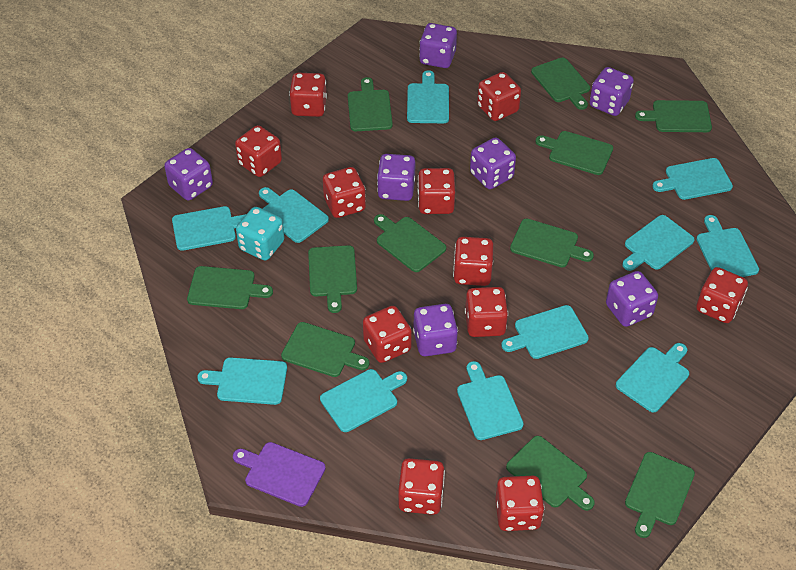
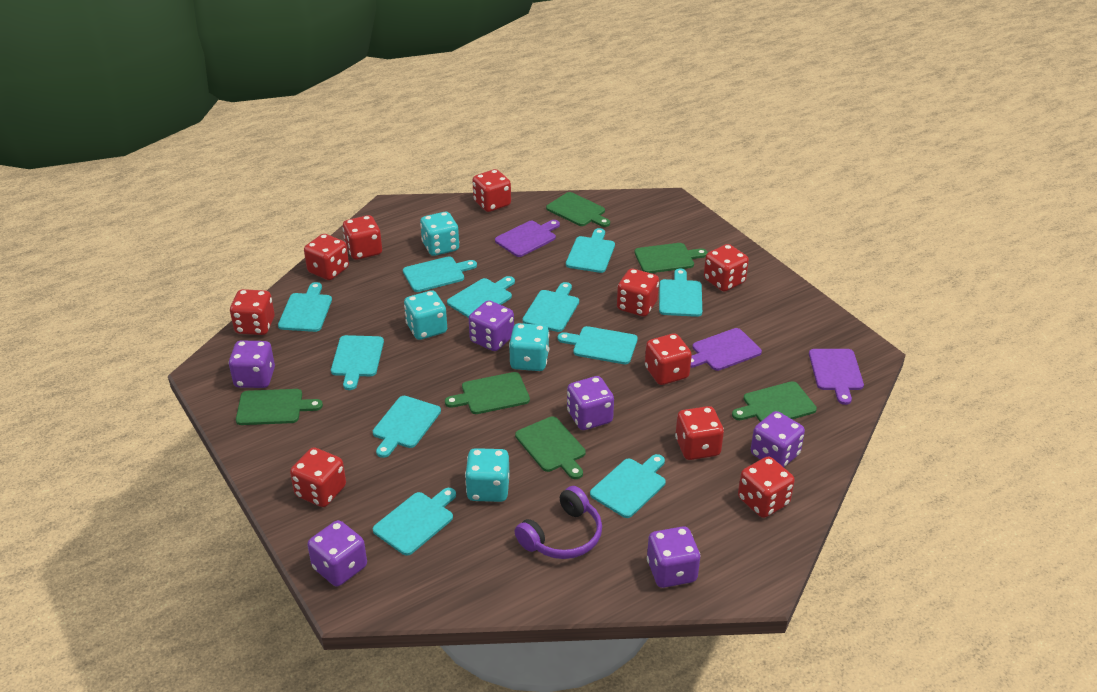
green cutting board: 11 -> 6
purple cutting board: 1 -> 3
purple dice: 7 -> 6
purple headphones: 0 -> 1
red dice: 11 -> 10
turquoise dice: 1 -> 4

